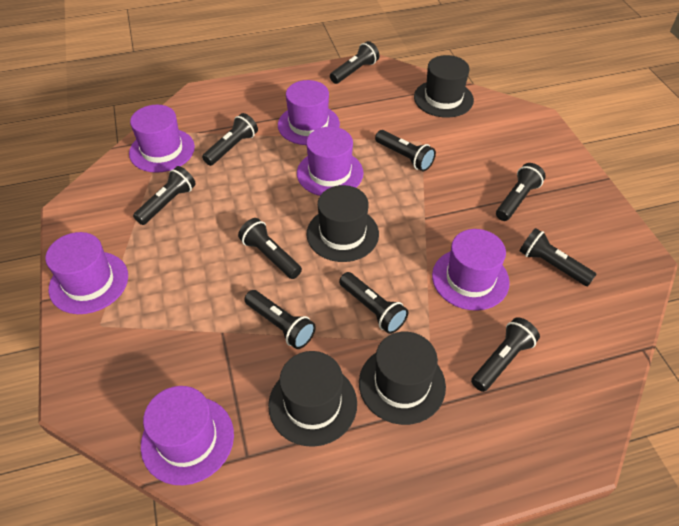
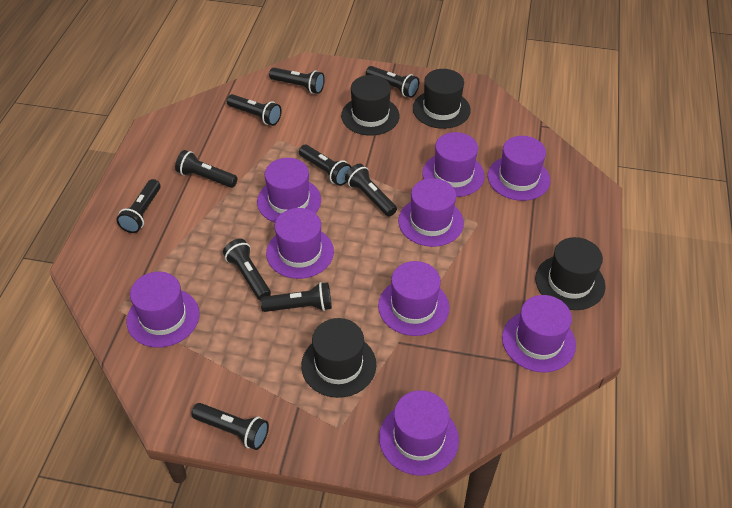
purple hat: 6 -> 9

